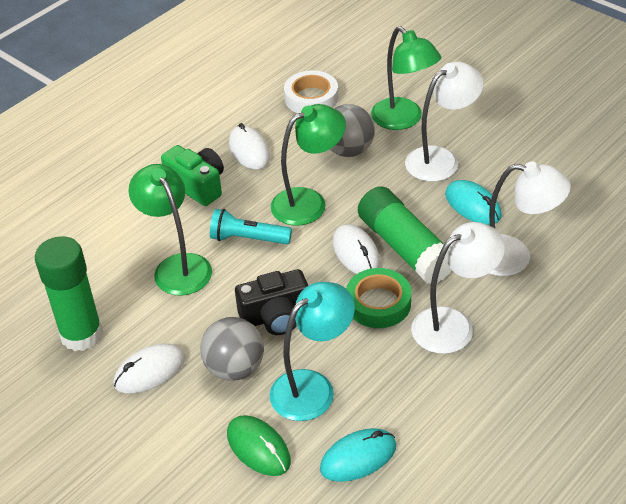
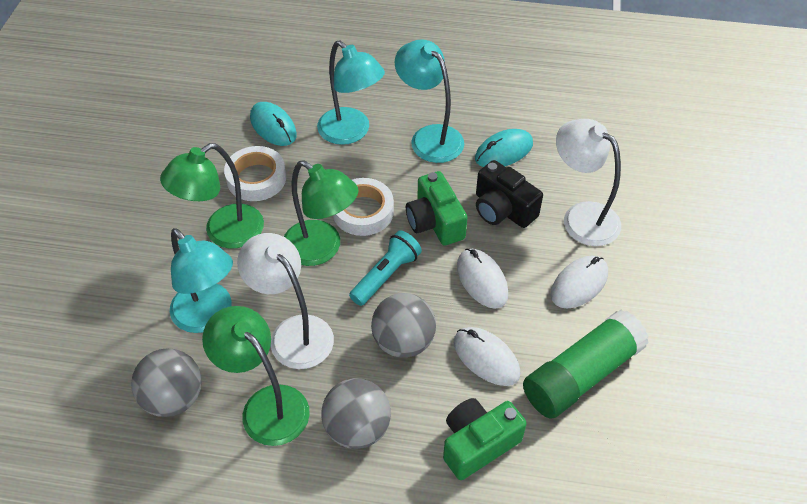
green camera: 1 -> 2
green glue stick: 2 -> 1
green mouse: 1 -> 0
green tape: 1 -> 0
grey ball: 2 -> 3
turquoise lamp: 1 -> 3
white lamp: 3 -> 2
white tape: 1 -> 2

